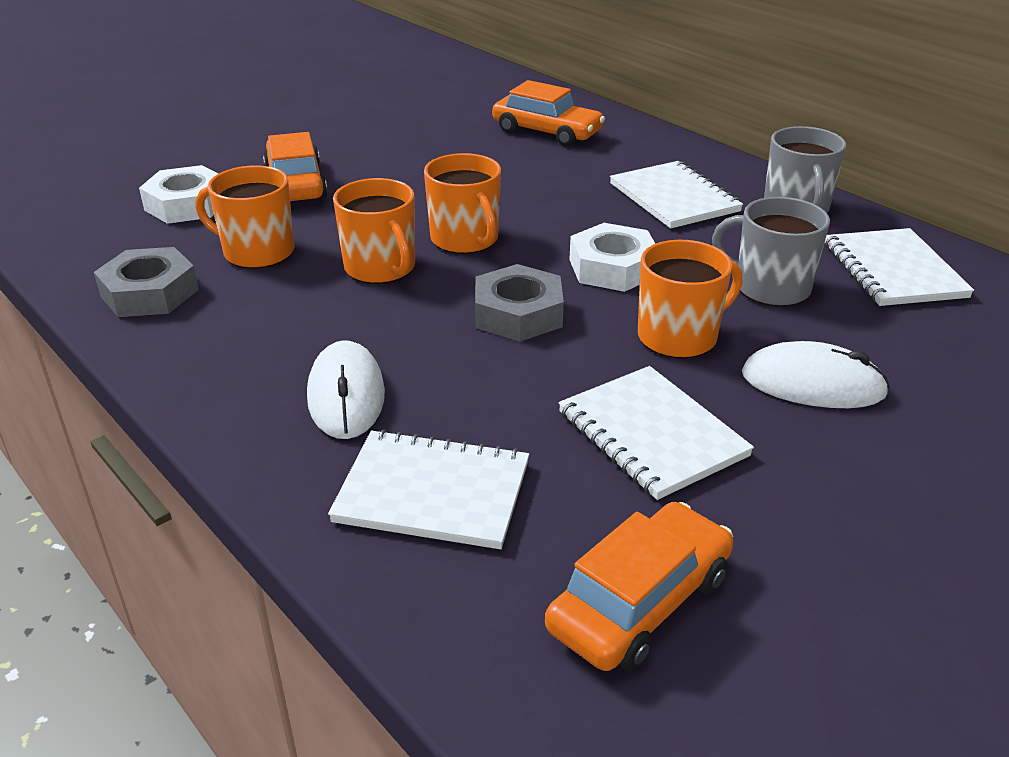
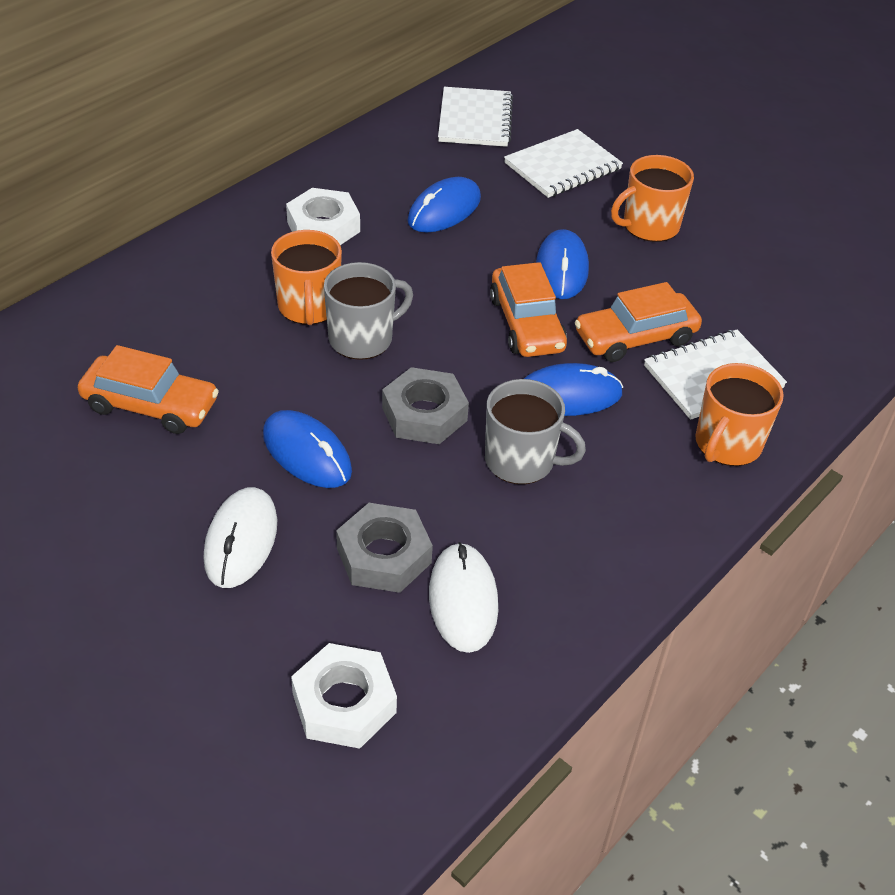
blue mouse: 0 -> 4
orange mug: 4 -> 3
white notebook: 4 -> 3

